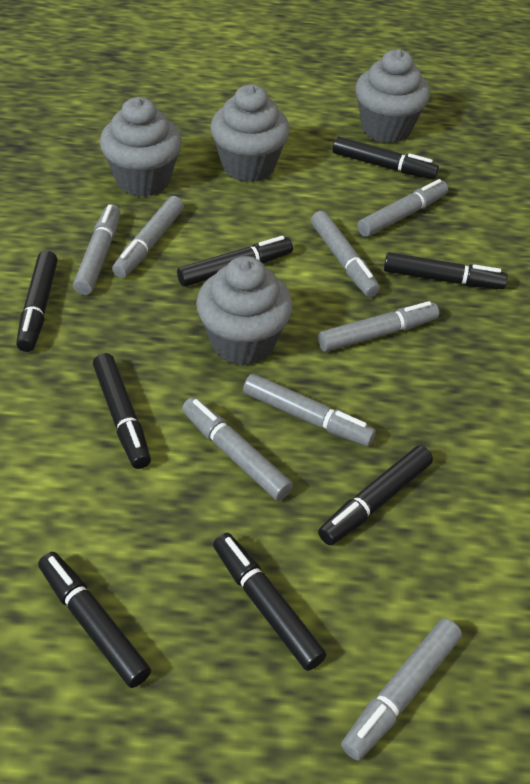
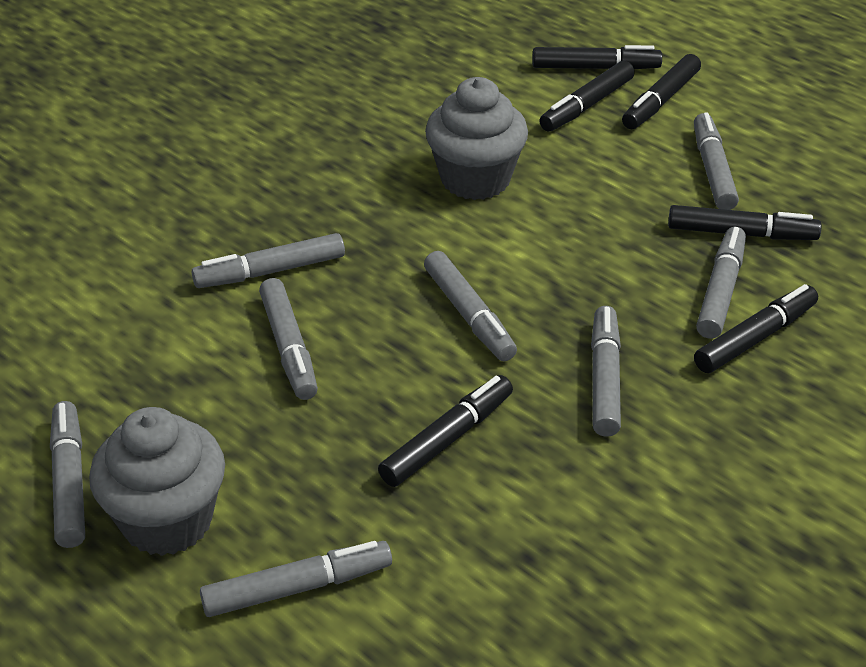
black marker: 8 -> 6
grey cupcake: 4 -> 2

